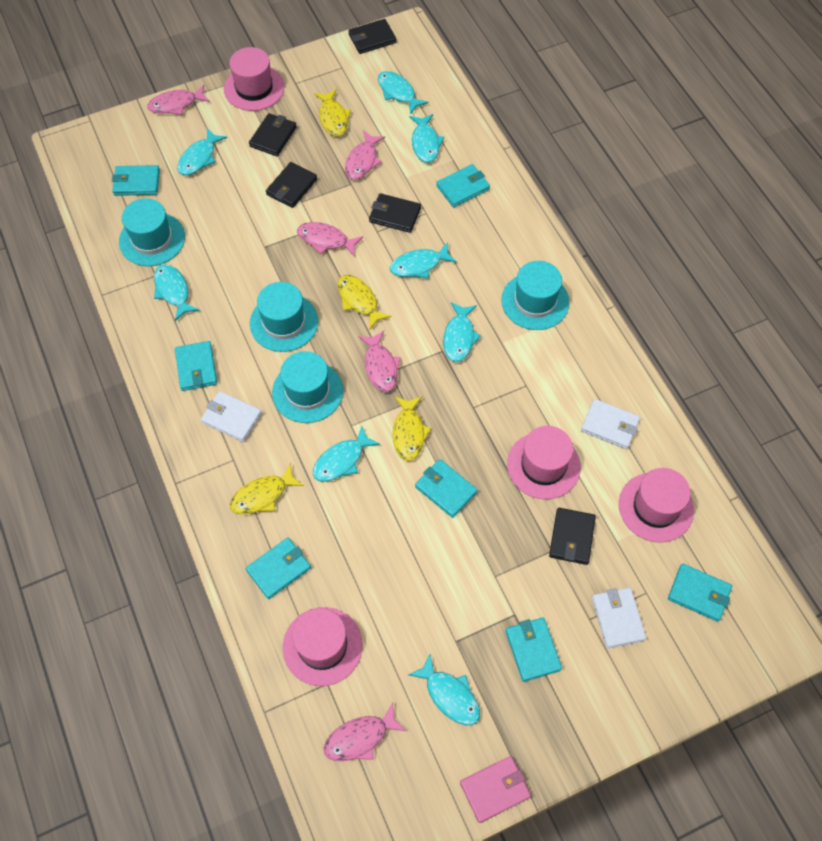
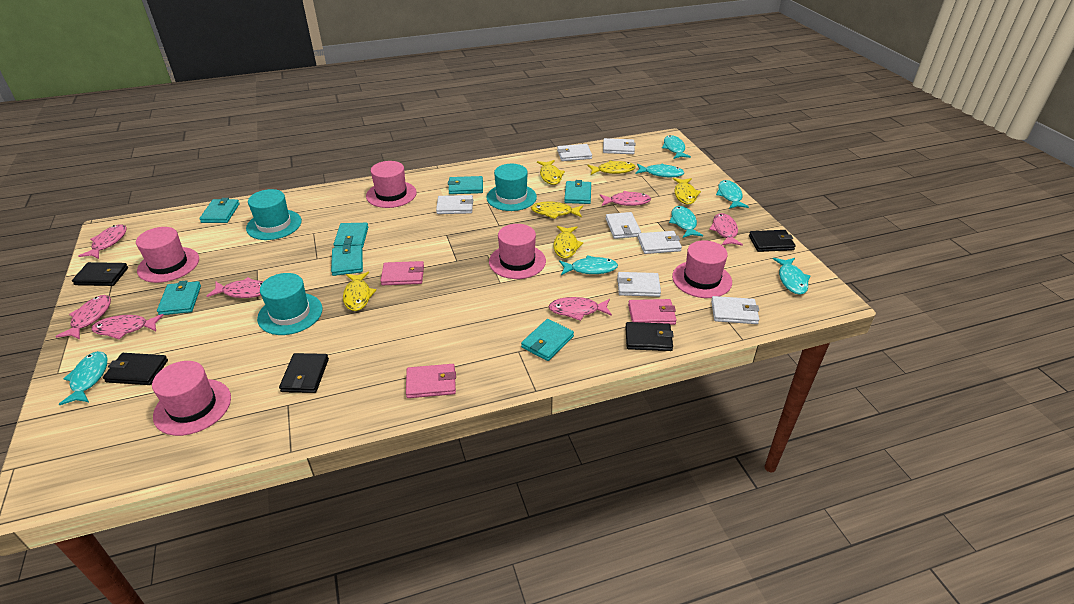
pink fish: 5 -> 7
pink hat: 4 -> 5
pink wallet: 1 -> 3
turquoise fish: 8 -> 7
turquoise hat: 4 -> 3
white wallet: 3 -> 7
yellow fish: 4 -> 6

